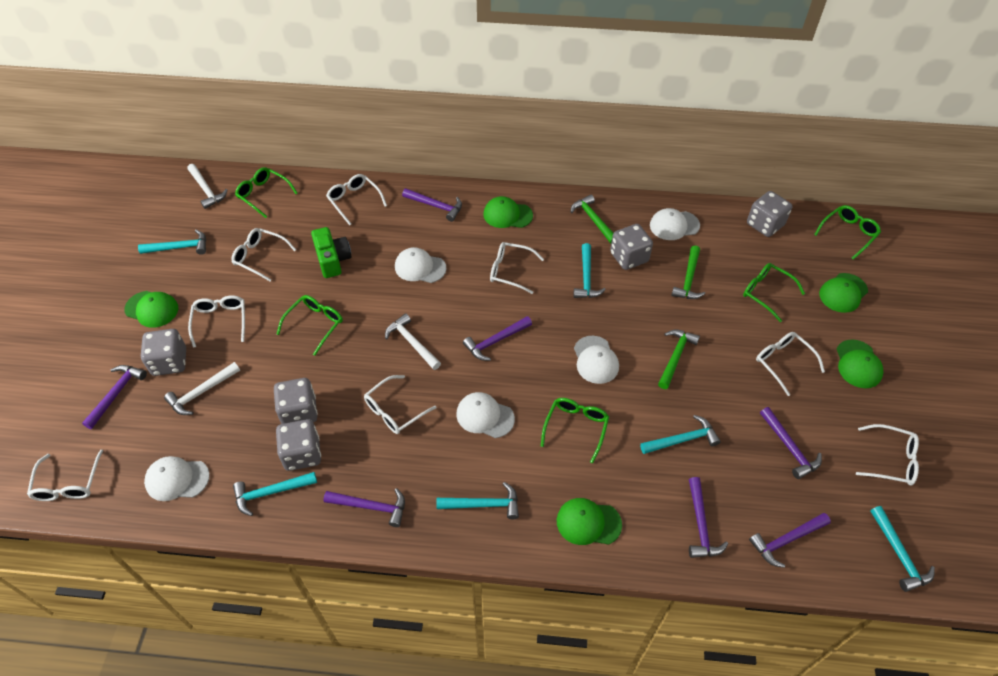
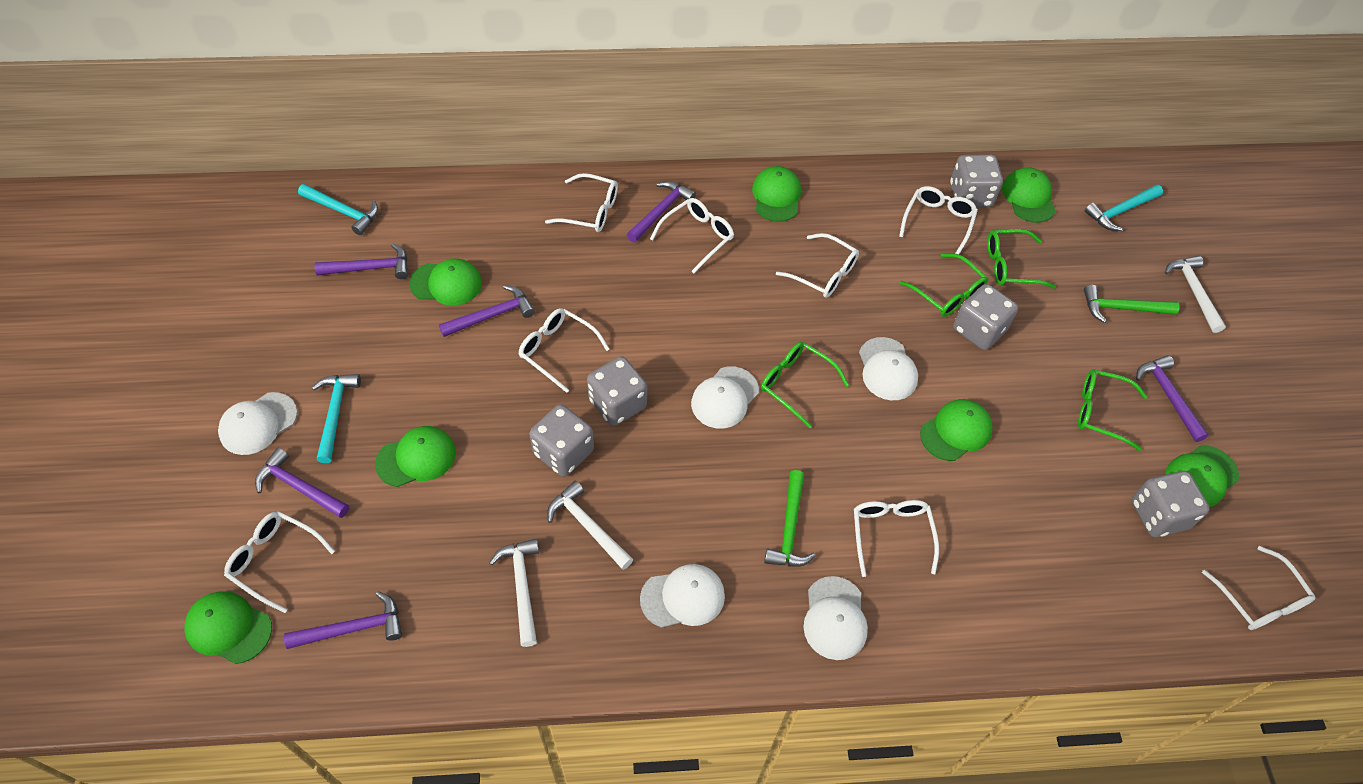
green camera: 1 -> 0
green cap: 5 -> 7
green glasses: 5 -> 4
green hammer: 3 -> 2
purple hammer: 7 -> 6
turquoise hammer: 6 -> 3

